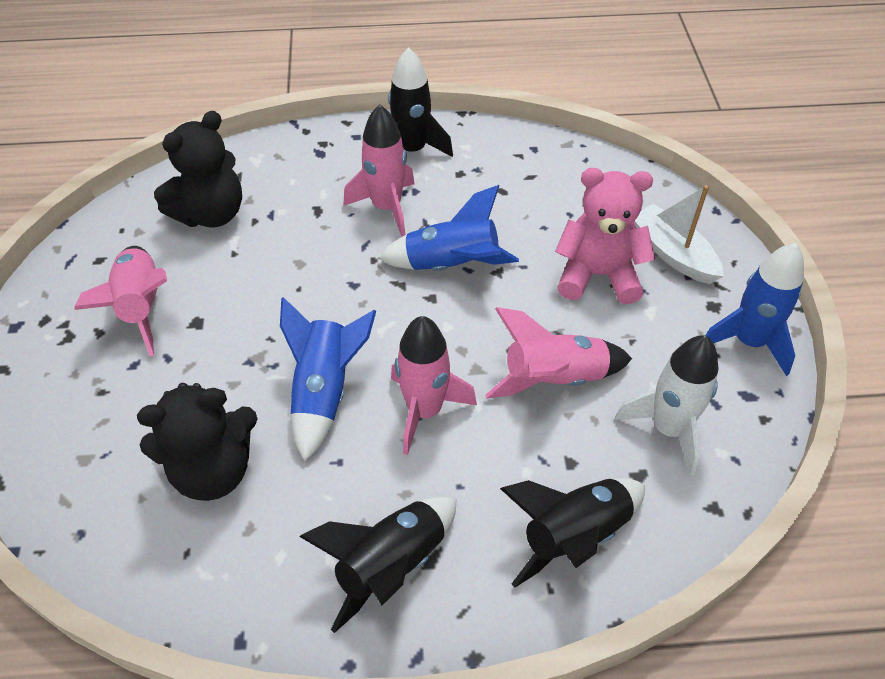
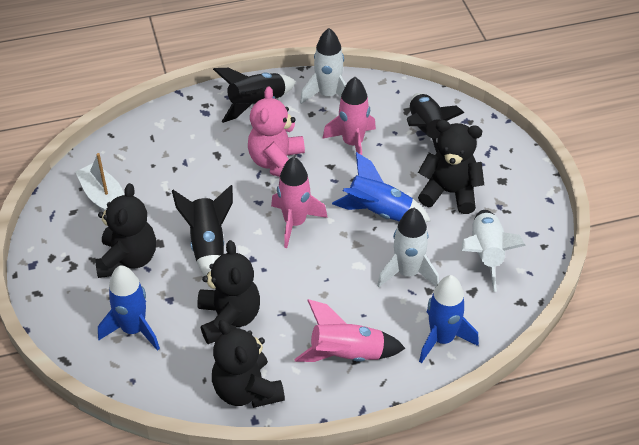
black teddy bear: 2 -> 4
pink rocket: 4 -> 3
white rocket: 1 -> 3

